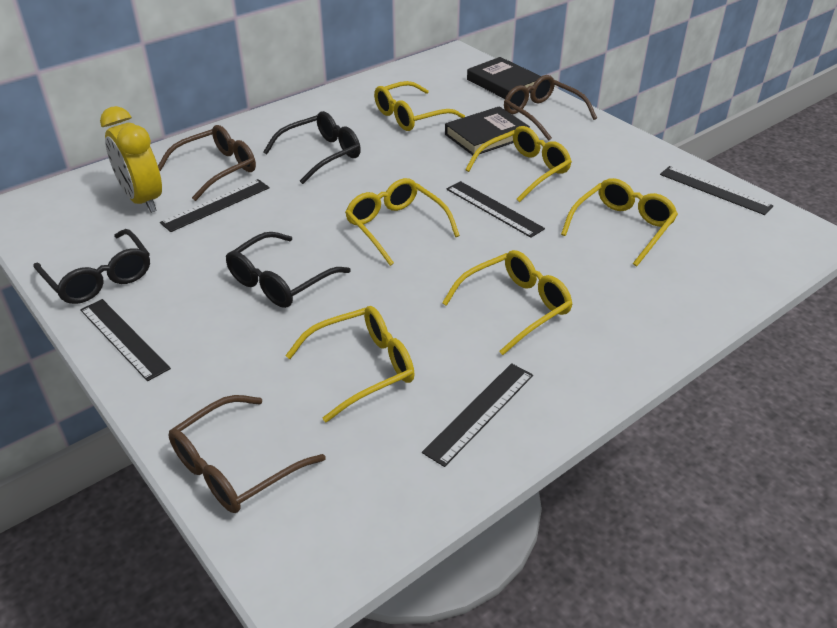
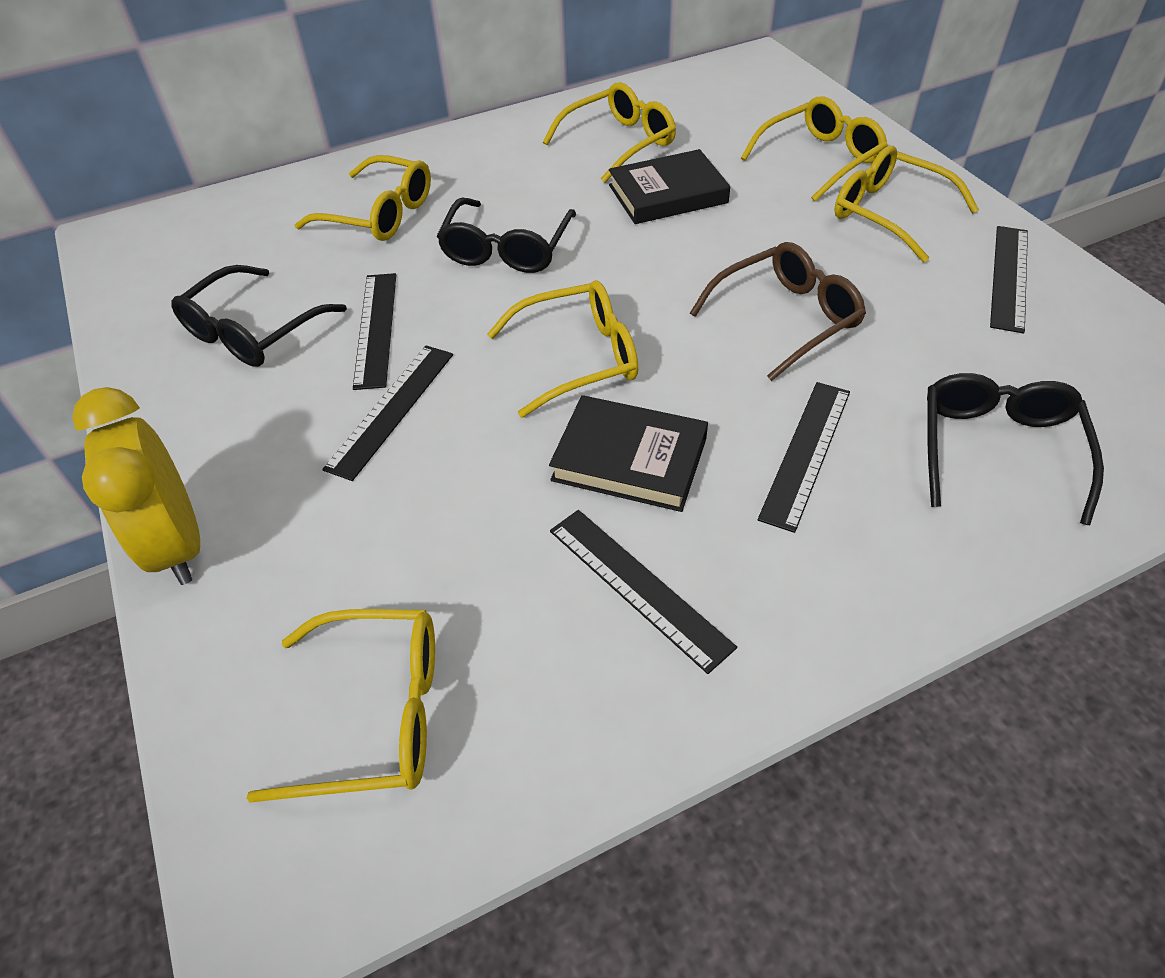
brown glasses: 3 -> 1

